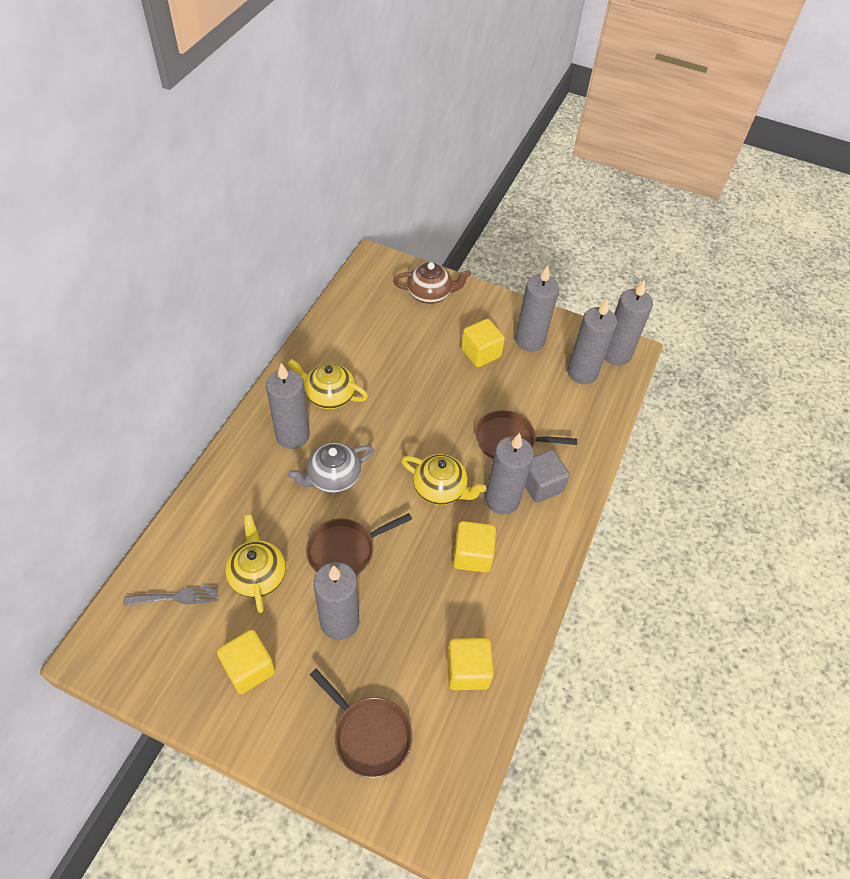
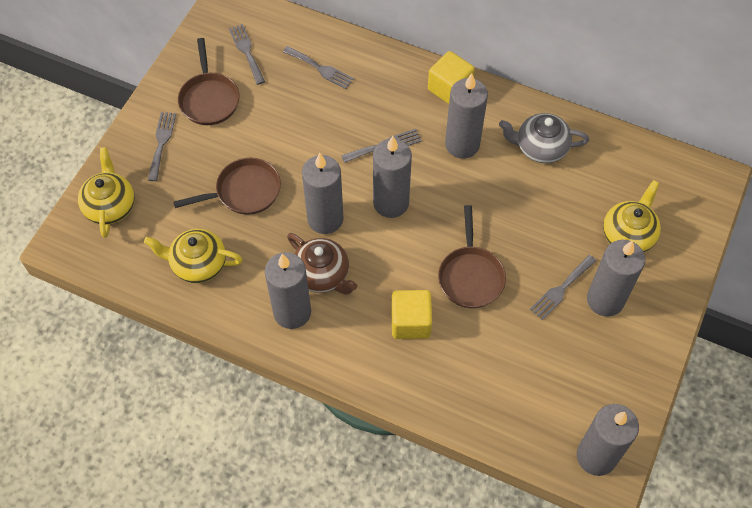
grey cube: 1 -> 0
grey fork: 1 -> 5
yellow cube: 4 -> 2

